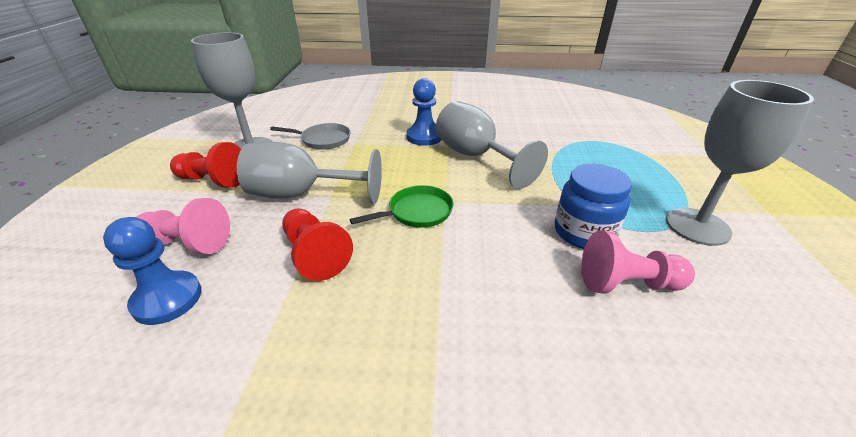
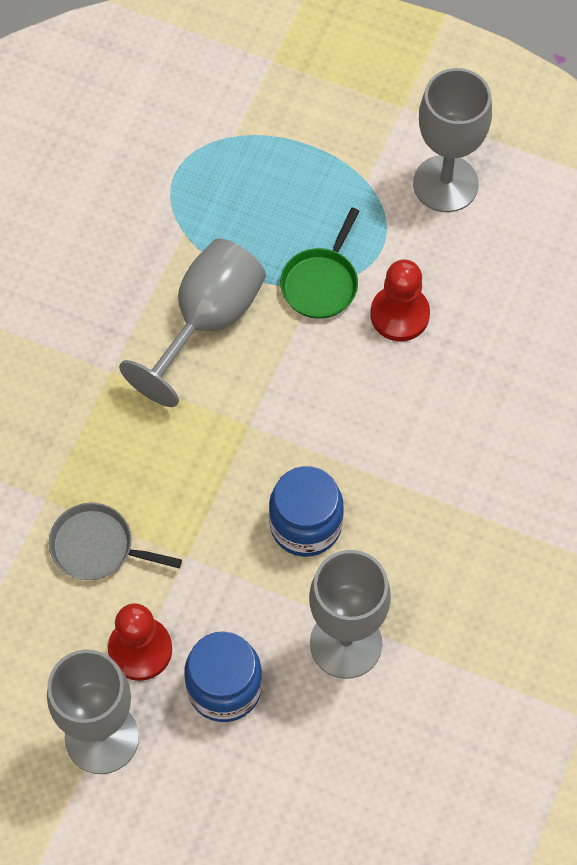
blue jar: 1 -> 2
blue pawn: 2 -> 0
pink pawn: 2 -> 0

